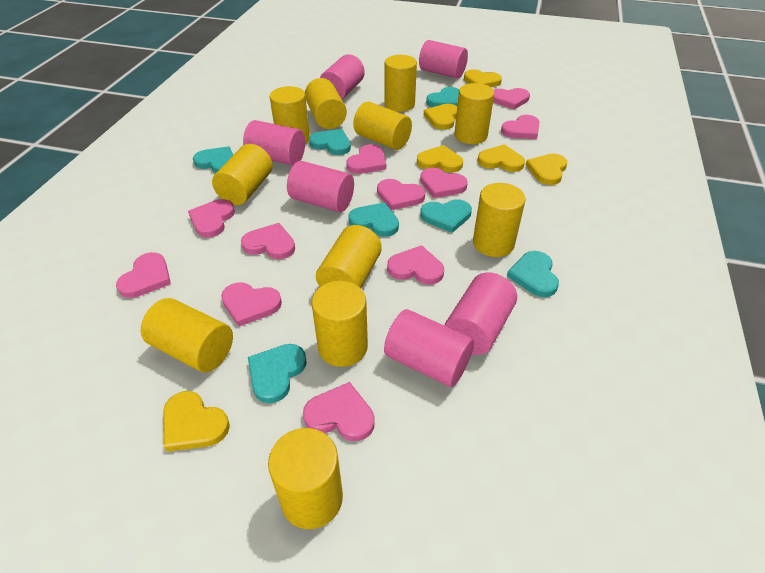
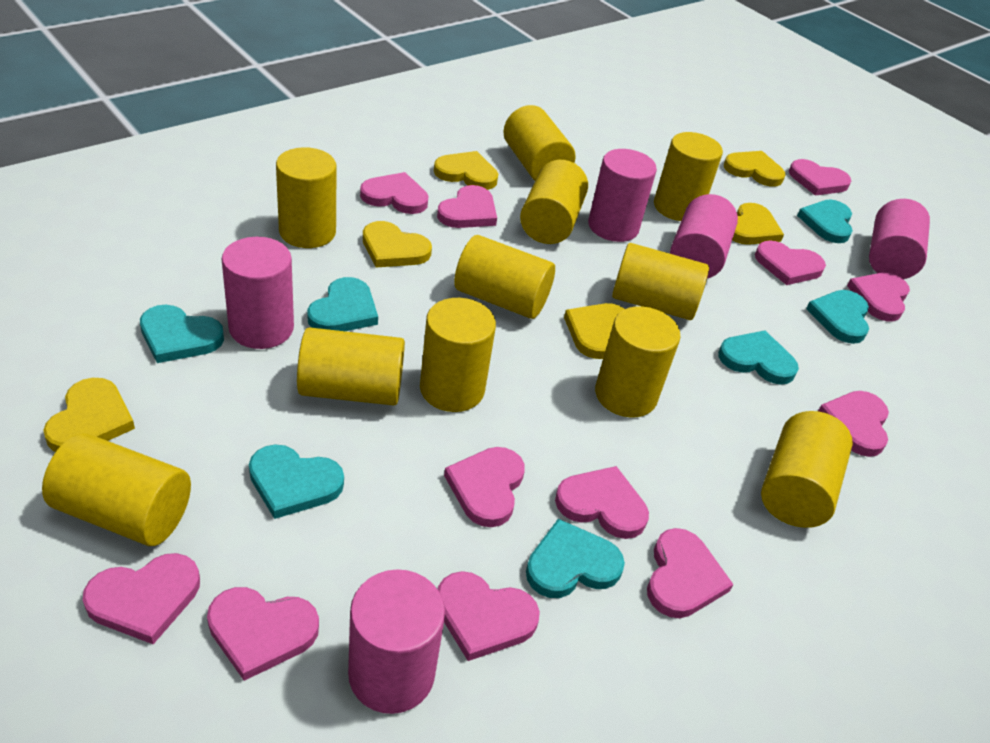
pink cylinder: 6 -> 5
pink heart: 11 -> 12

